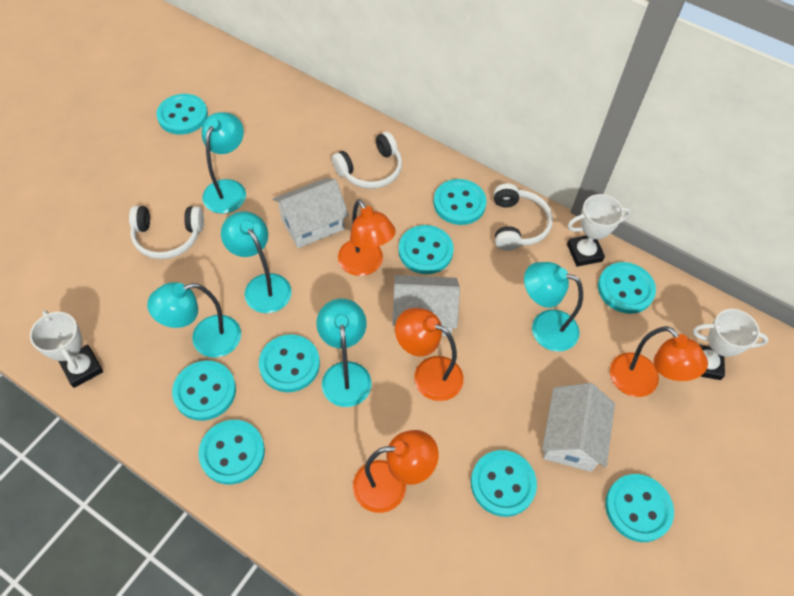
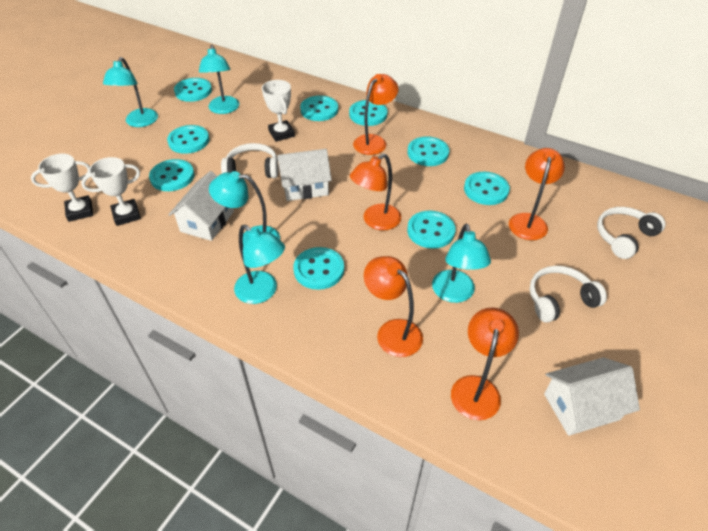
orange lamp: 4 -> 5

